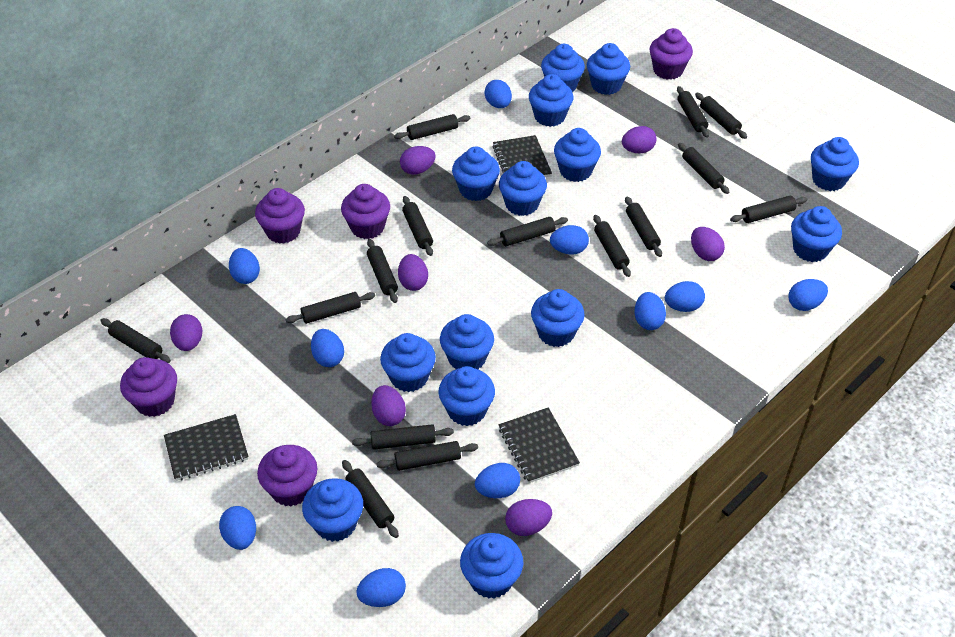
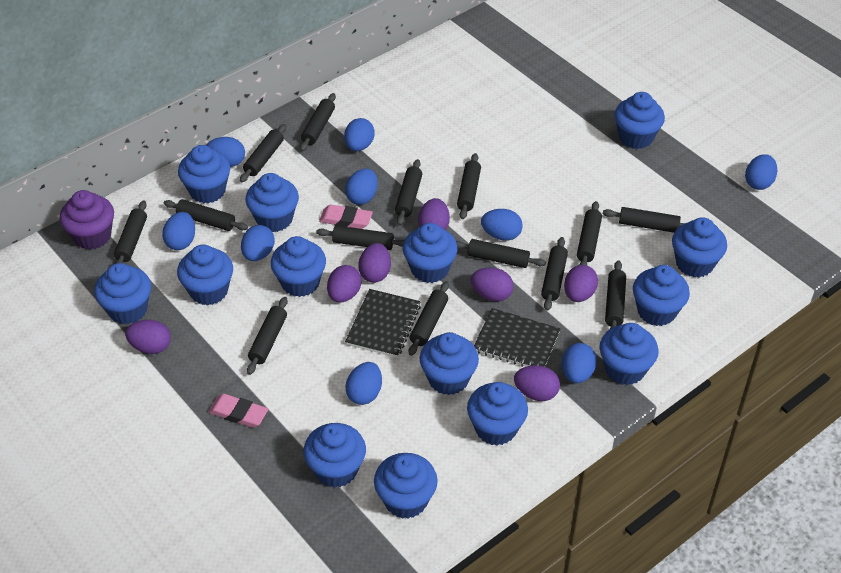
black notebook: 3 -> 2
black rolling pin: 15 -> 14
blue egg: 10 -> 9
pink eraser: 0 -> 2
purple cupcake: 5 -> 1

